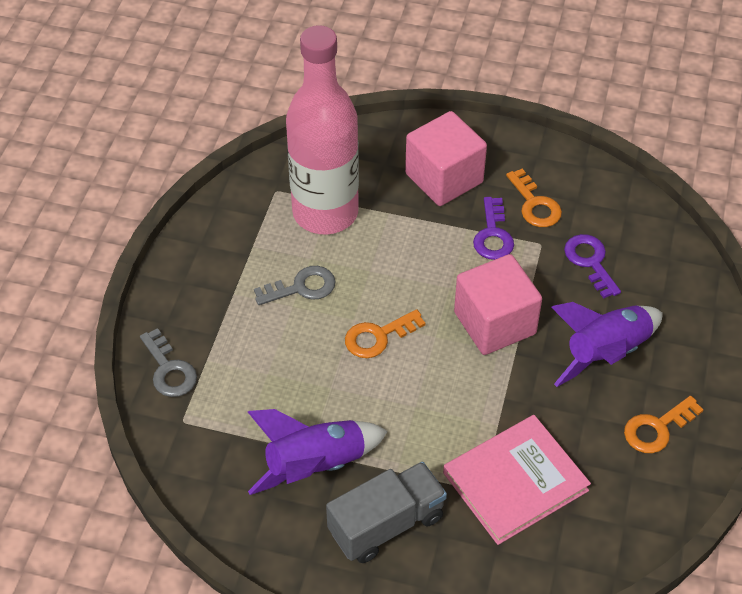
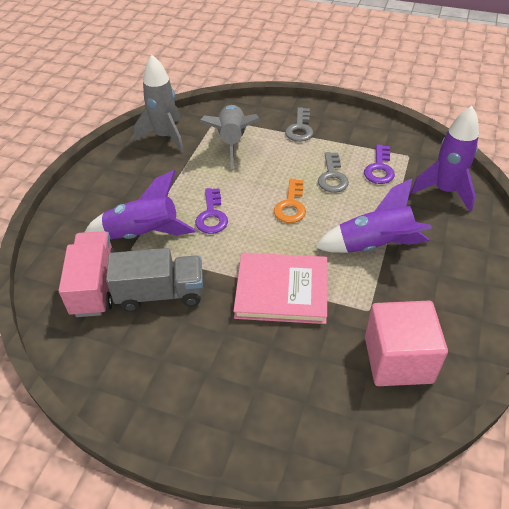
grey rocket: 0 -> 2
orange key: 3 -> 1
pink bottle: 1 -> 0
pink cube: 2 -> 1
pink truck: 0 -> 1
purple rocket: 2 -> 3

